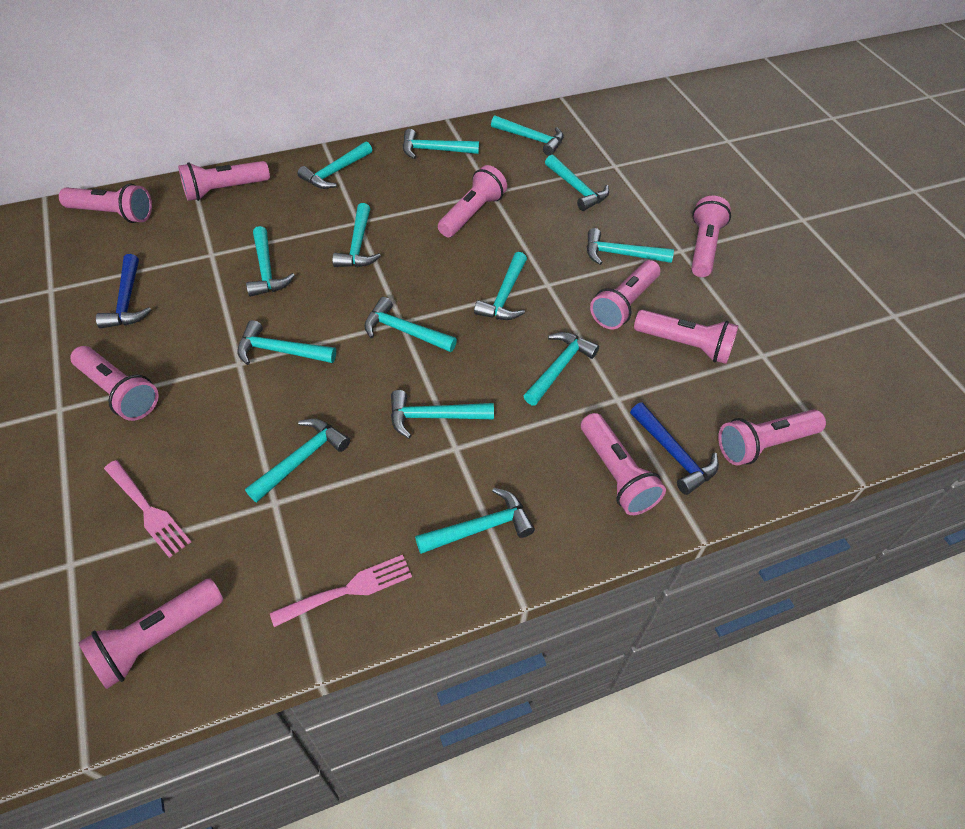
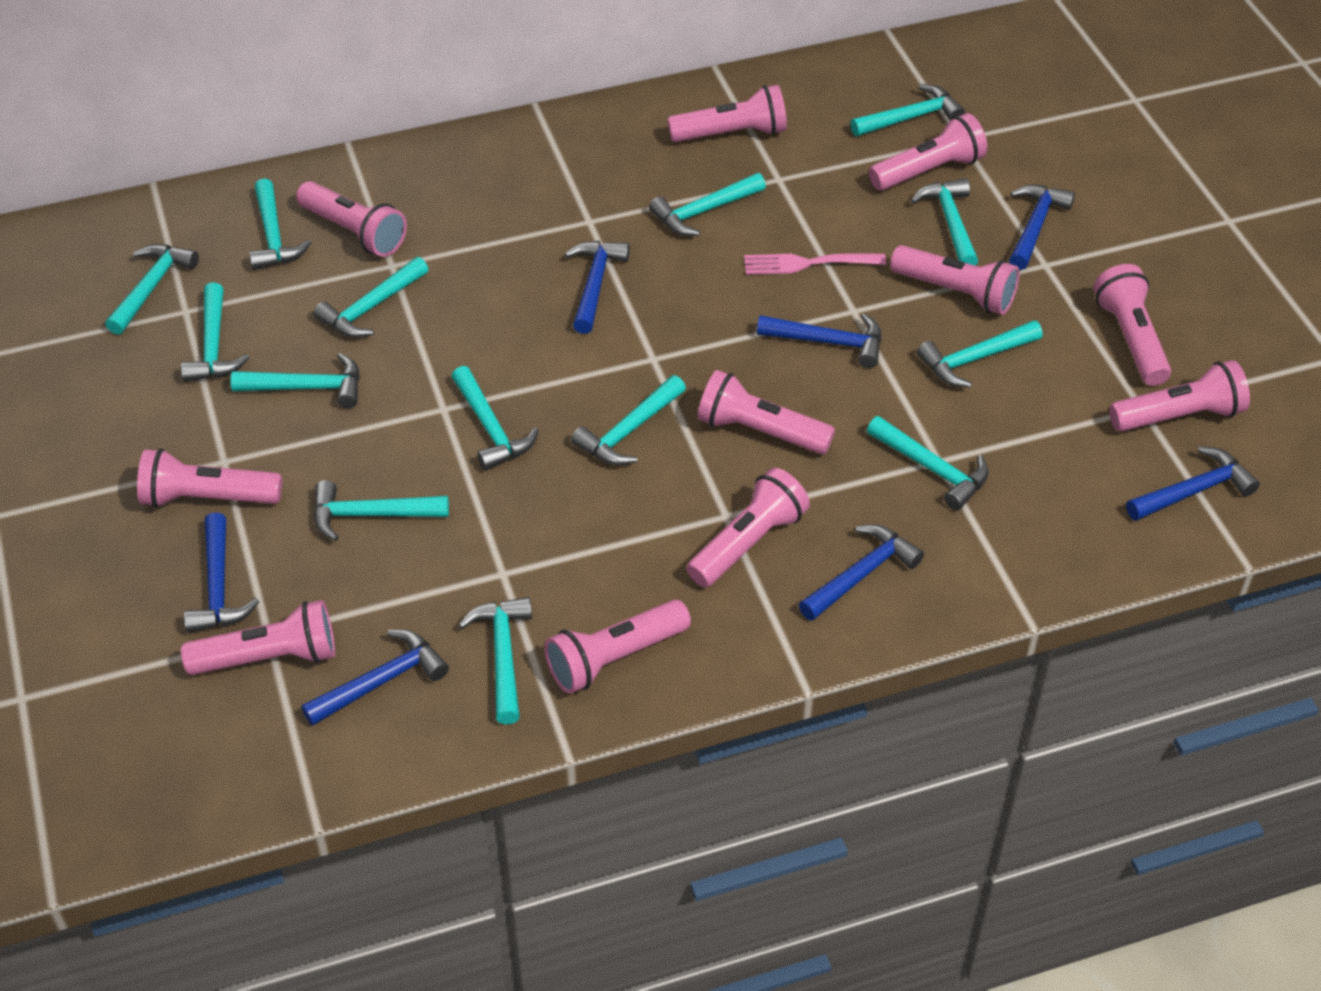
blue hammer: 2 -> 7
pink flashlight: 10 -> 11
pink fork: 2 -> 1

